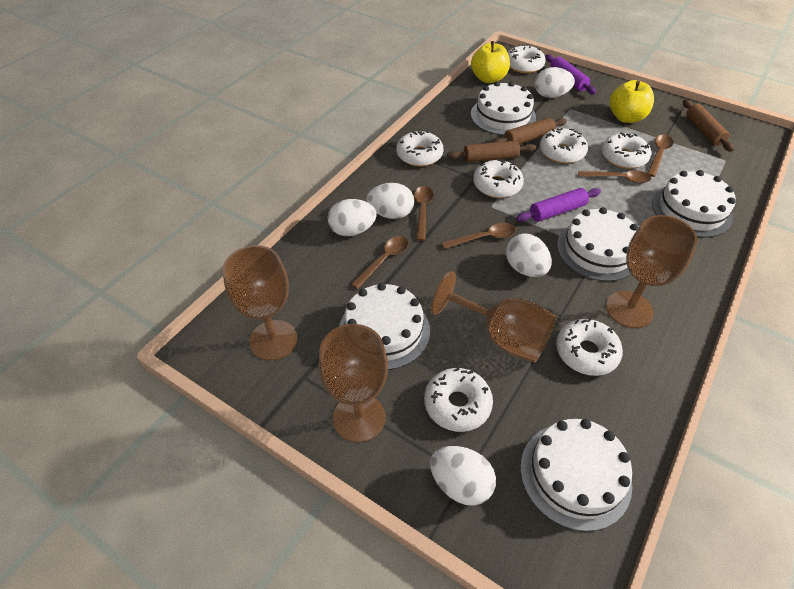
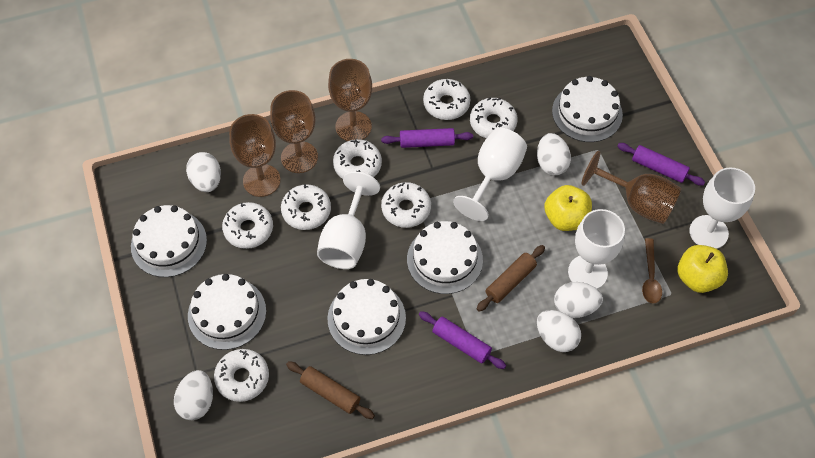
brown rolling pin: 3 -> 2
brown spoon: 5 -> 1
purple rolling pin: 2 -> 3
white goblet: 0 -> 4

